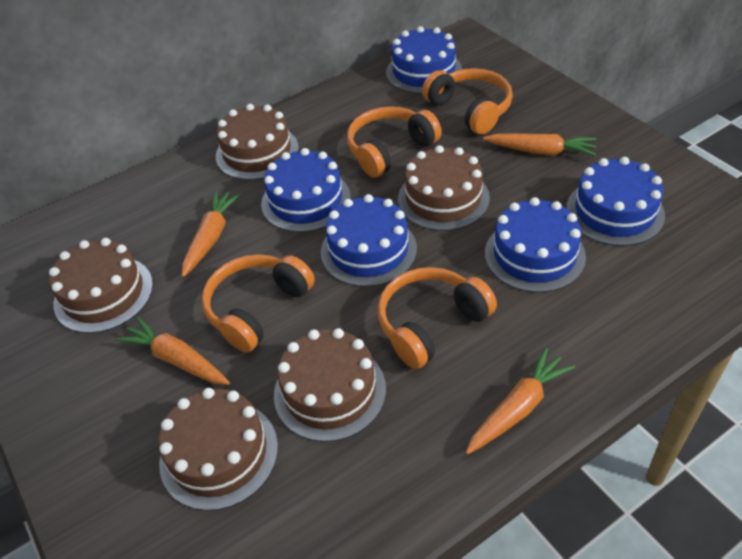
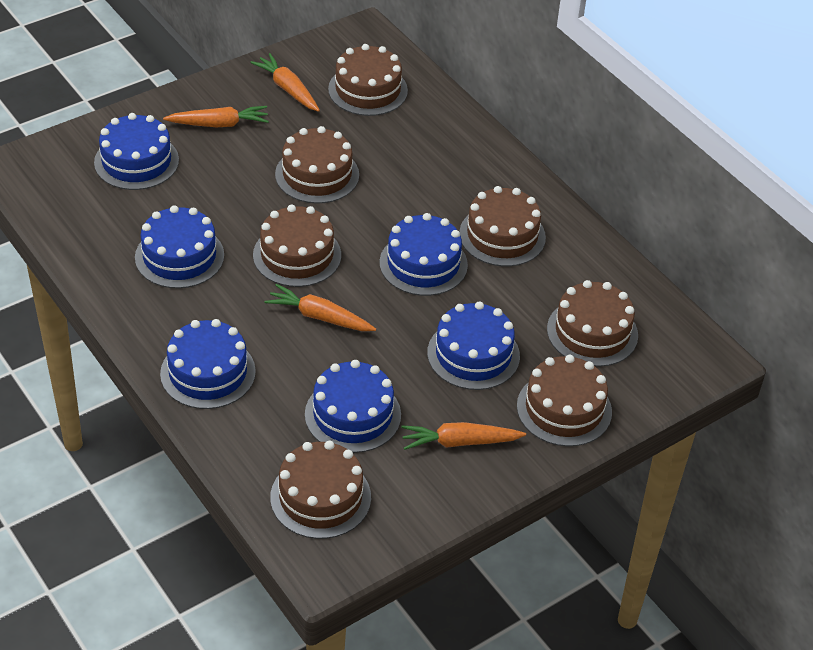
blue cake: 5 -> 6
brown cake: 5 -> 7
orange headphones: 4 -> 0

